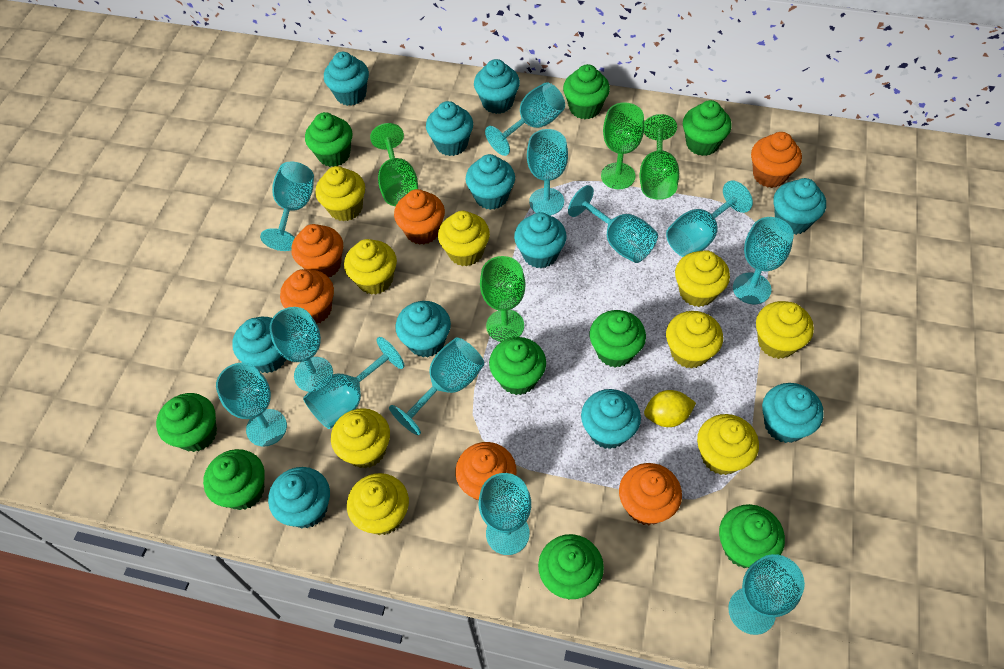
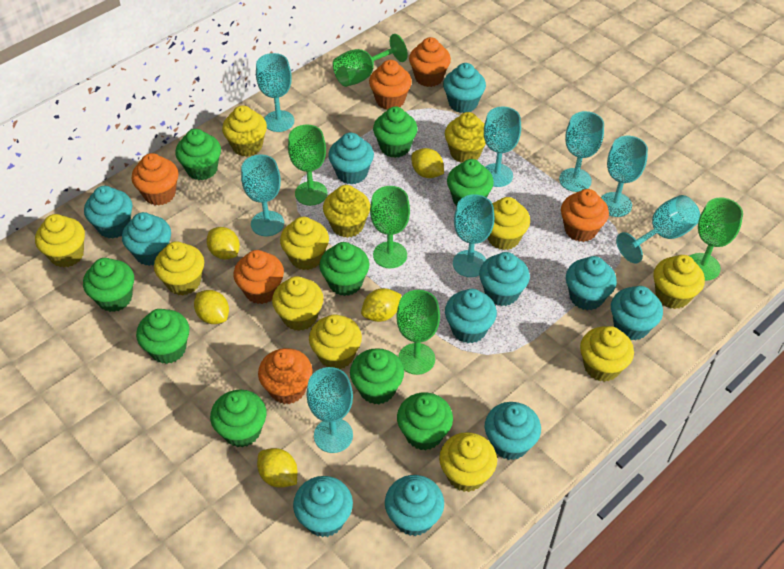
green goblet: 4 -> 5
turquoise goblet: 12 -> 8
yellow cupcake: 9 -> 12
yellow lemon: 1 -> 5

